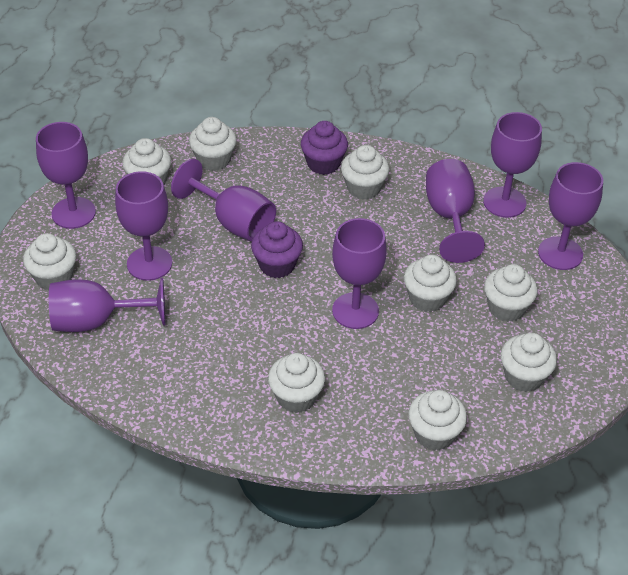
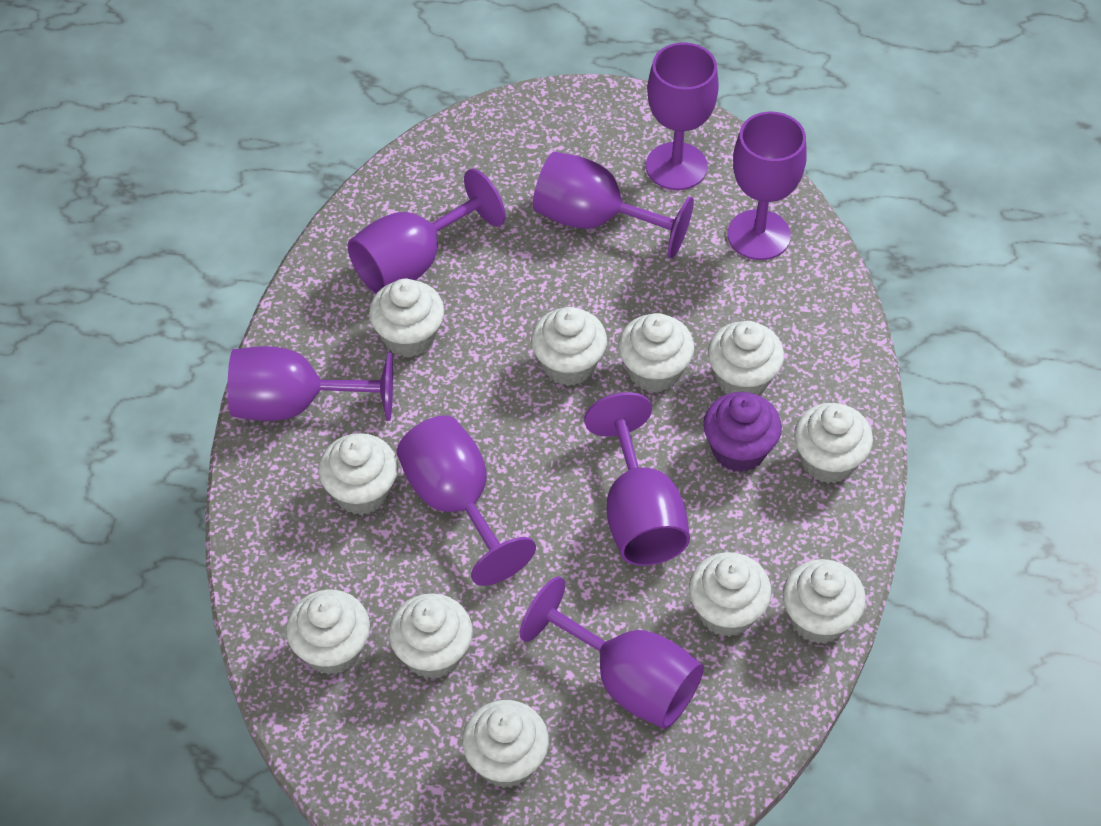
purple cupcake: 2 -> 1
white cupcake: 9 -> 11

